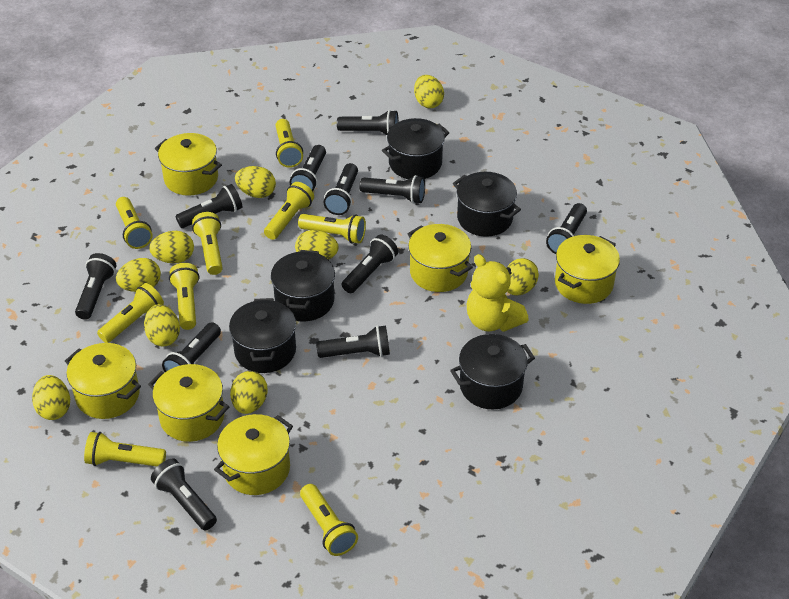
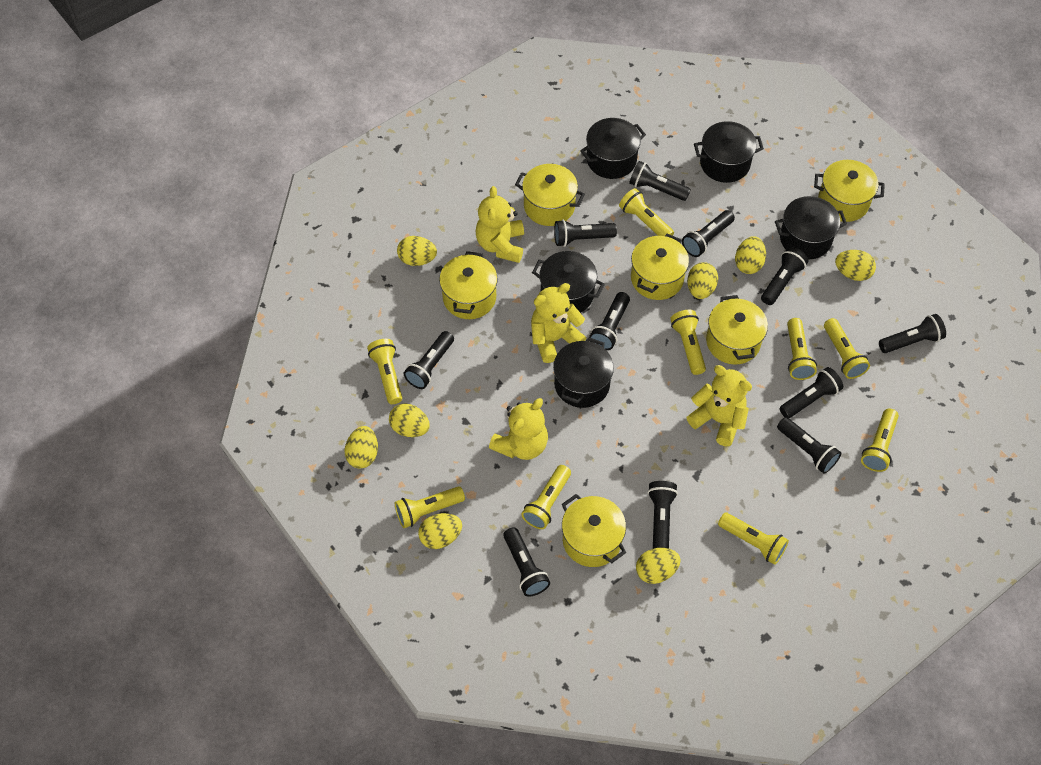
yellow egg: 9 -> 8
yellow teddy bear: 1 -> 4

